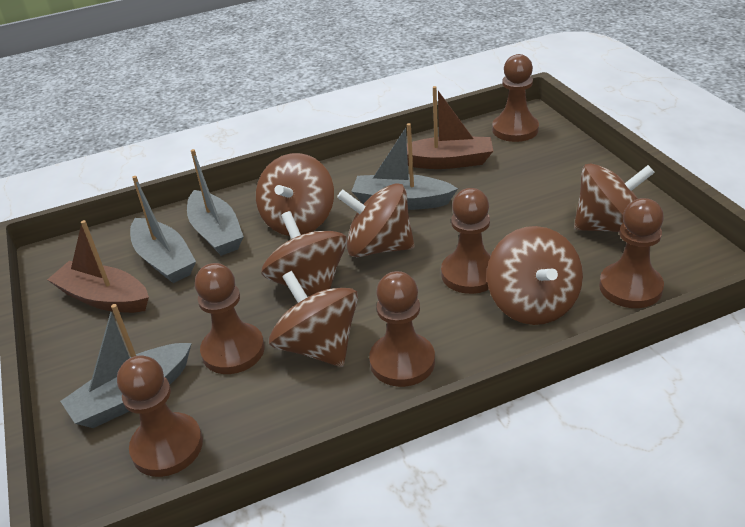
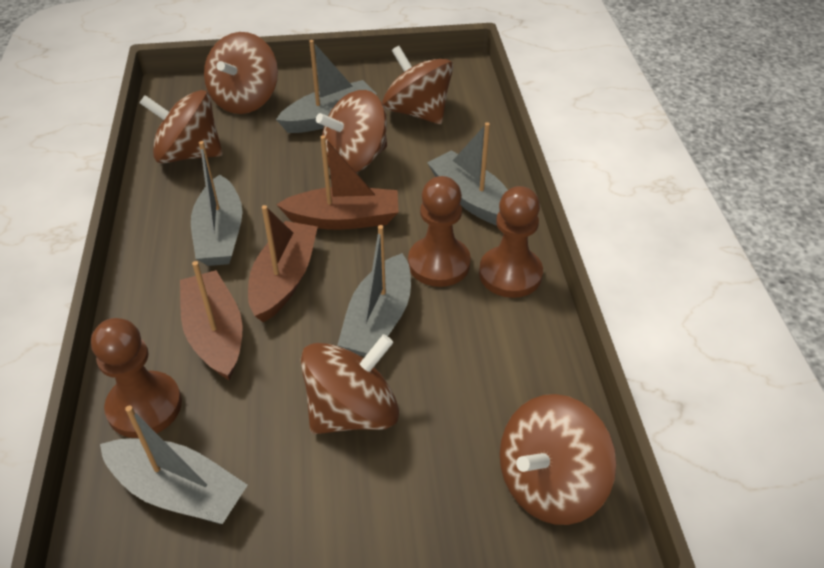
brown boat: 2 -> 3
brown pawn: 6 -> 3
grey boat: 4 -> 5

